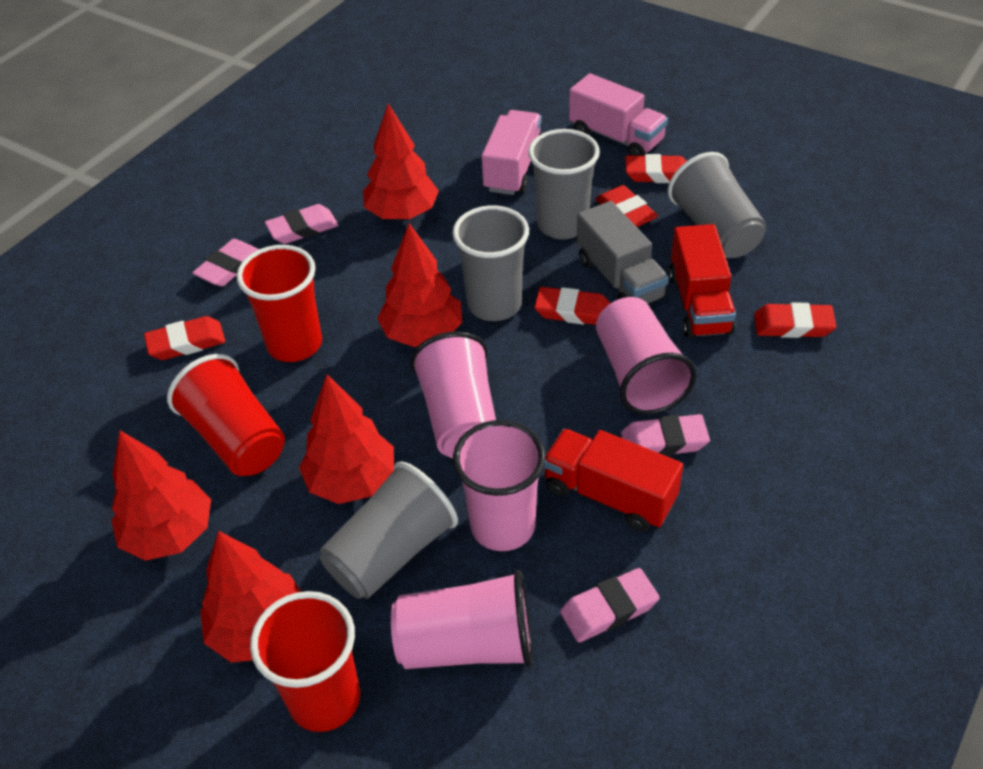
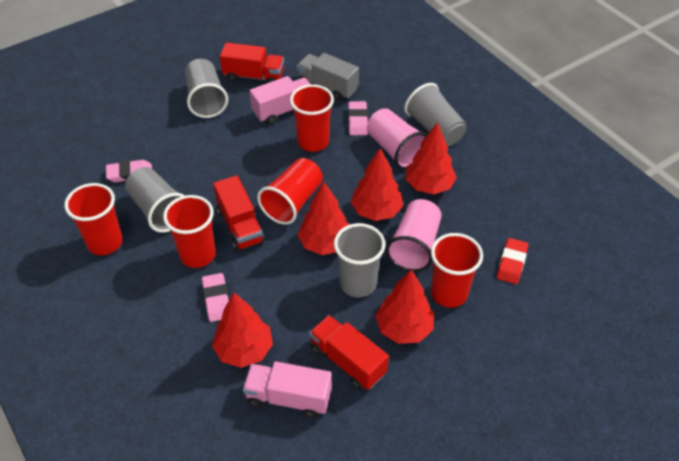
pink cup: 4 -> 2
pink eraser: 4 -> 3
red cup: 3 -> 5
red eraser: 5 -> 1
red truck: 2 -> 3

